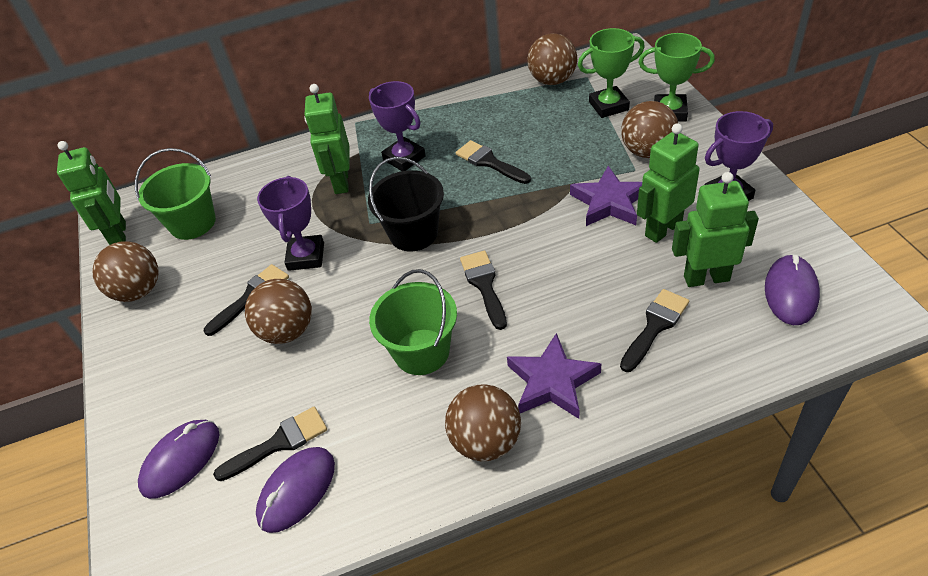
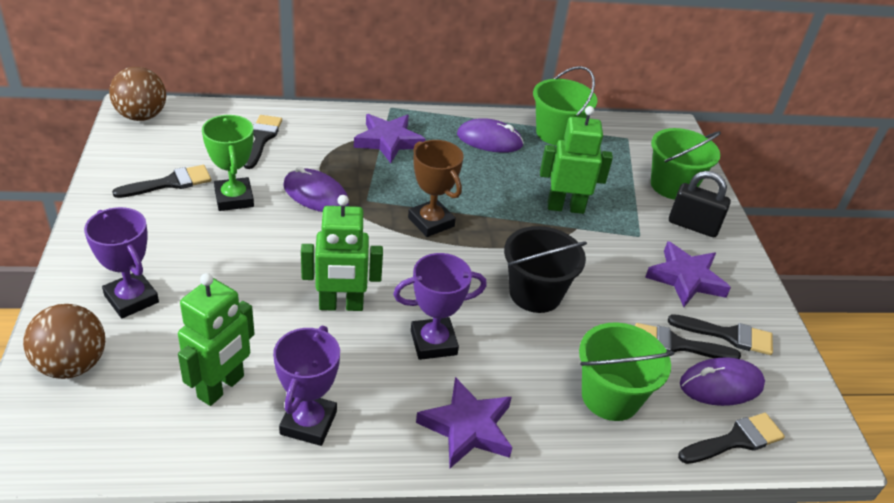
black padlock: 0 -> 1
brown ball: 5 -> 2
brown trophy: 0 -> 1
green bucket: 2 -> 3
green robot: 4 -> 3
green trophy: 2 -> 1
purple star: 2 -> 3

